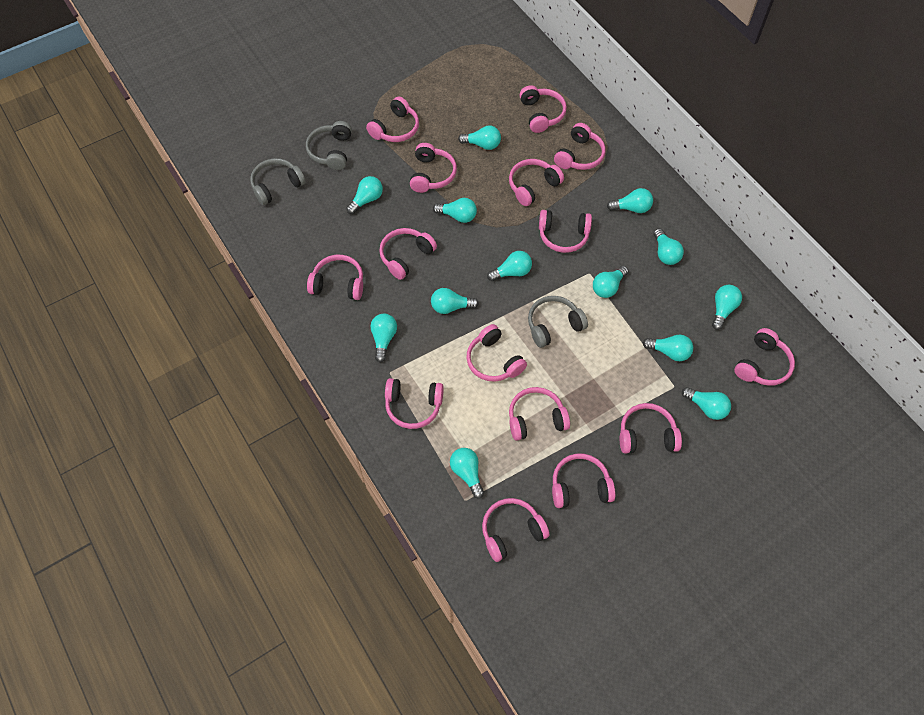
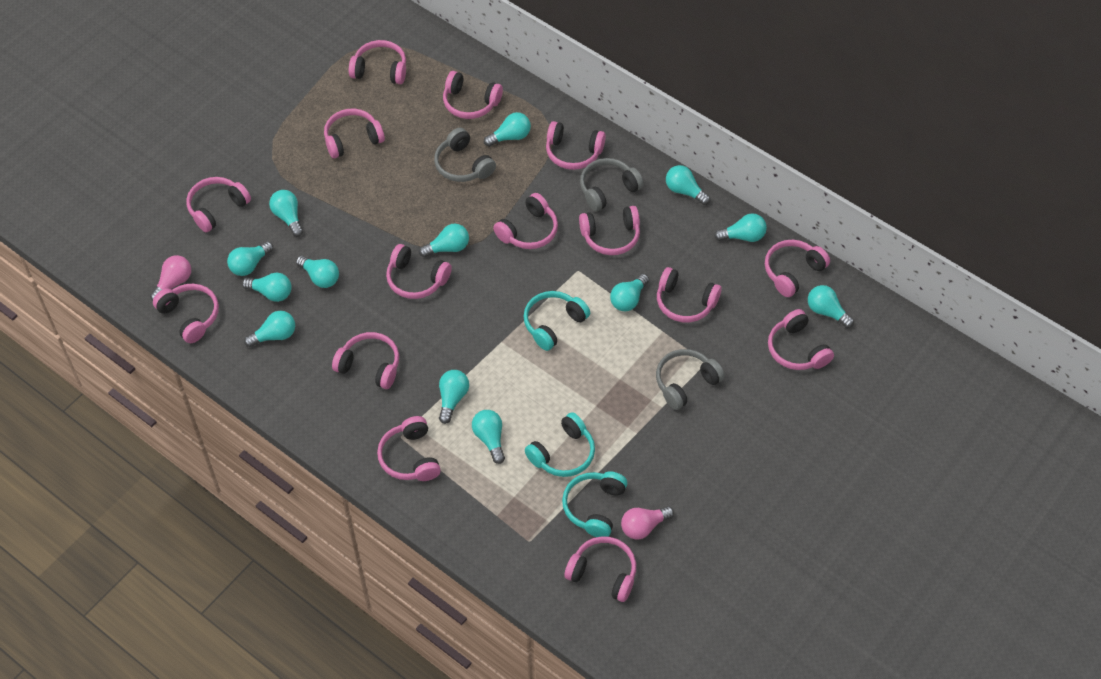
pink light bulb: 0 -> 2
turquoise headphones: 0 -> 3

